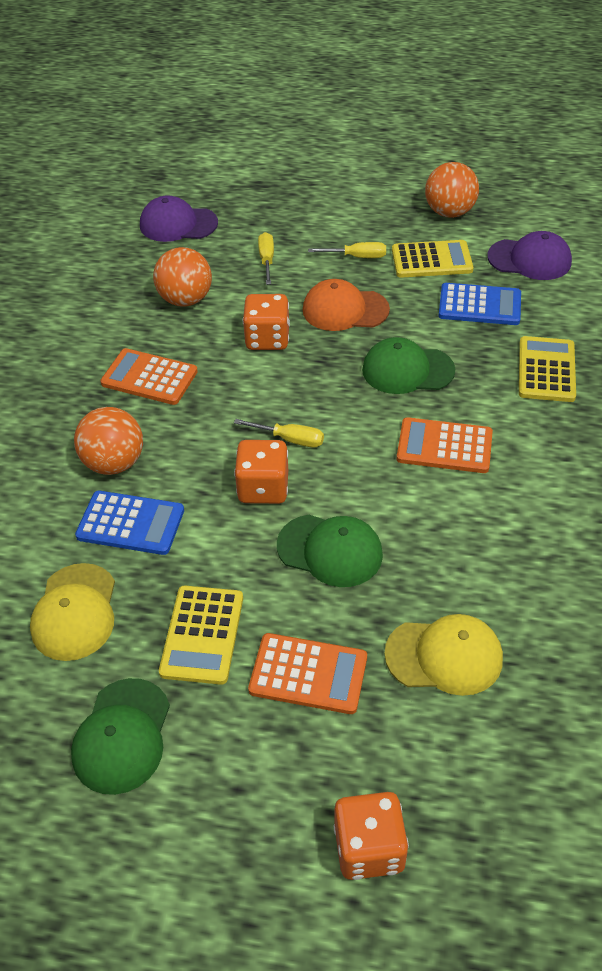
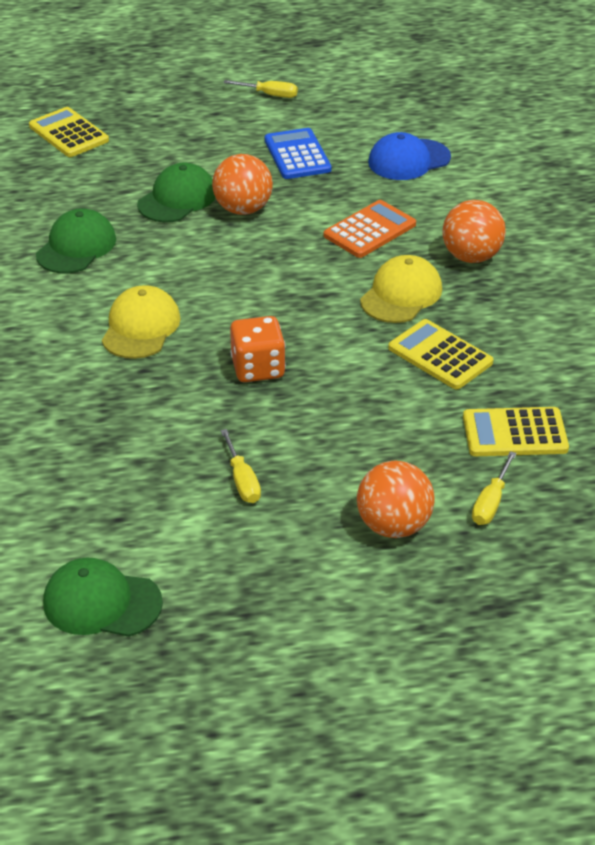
blue calculator: 2 -> 1
blue cap: 0 -> 1
orange calculator: 3 -> 1
orange cap: 1 -> 0
orange dice: 3 -> 1
purple cap: 2 -> 0

